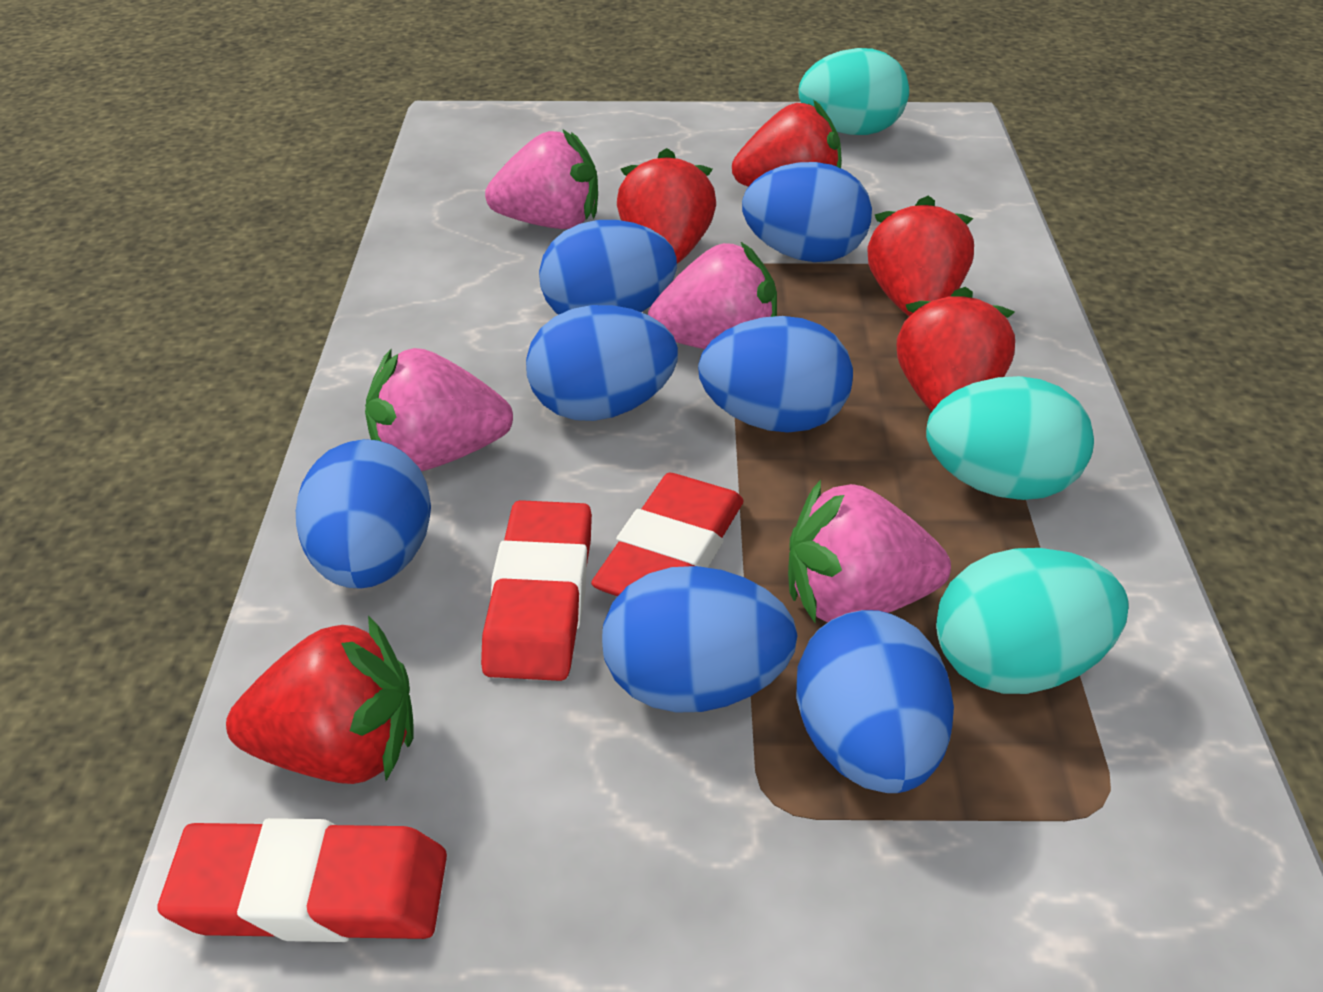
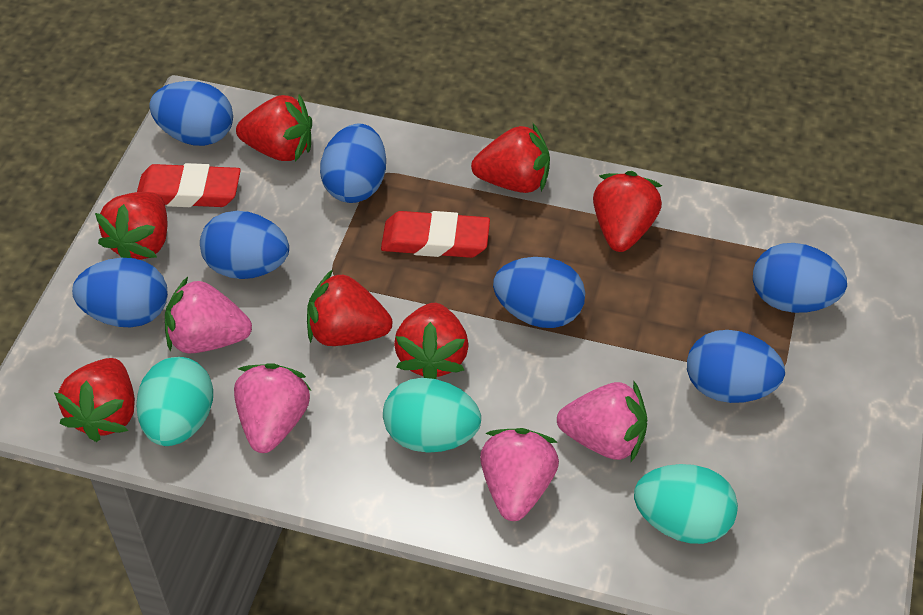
red eraser: 3 -> 2
red strawberry: 5 -> 7

